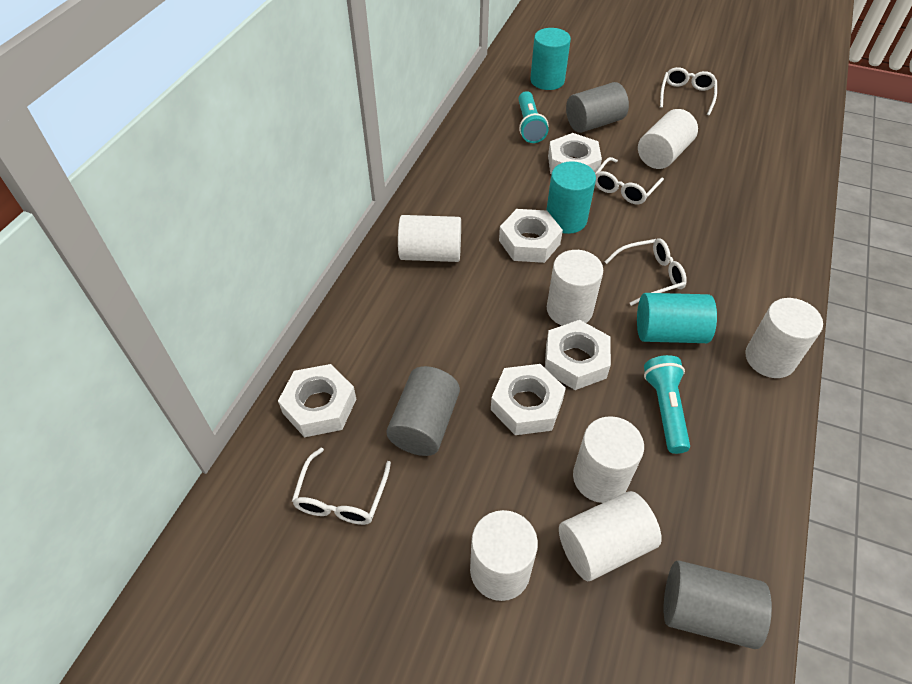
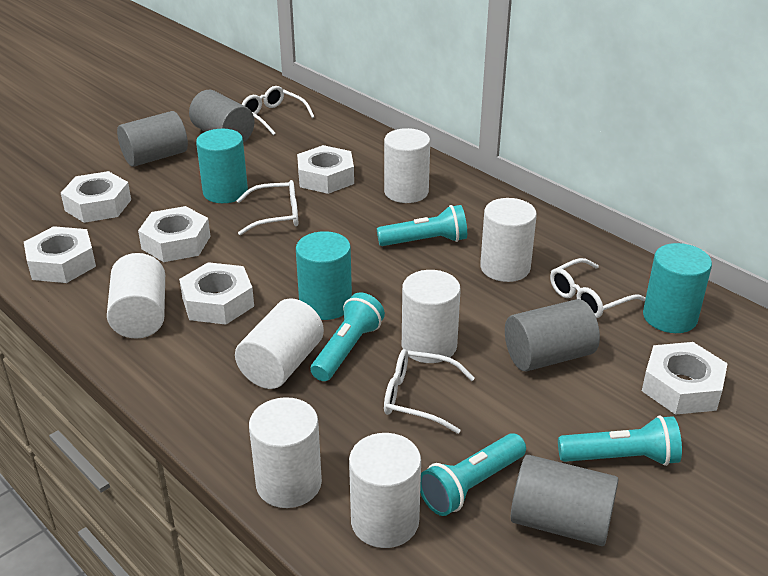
grey cylinder: 3 -> 4
turquoise flashlight: 2 -> 4
white nut: 5 -> 6

